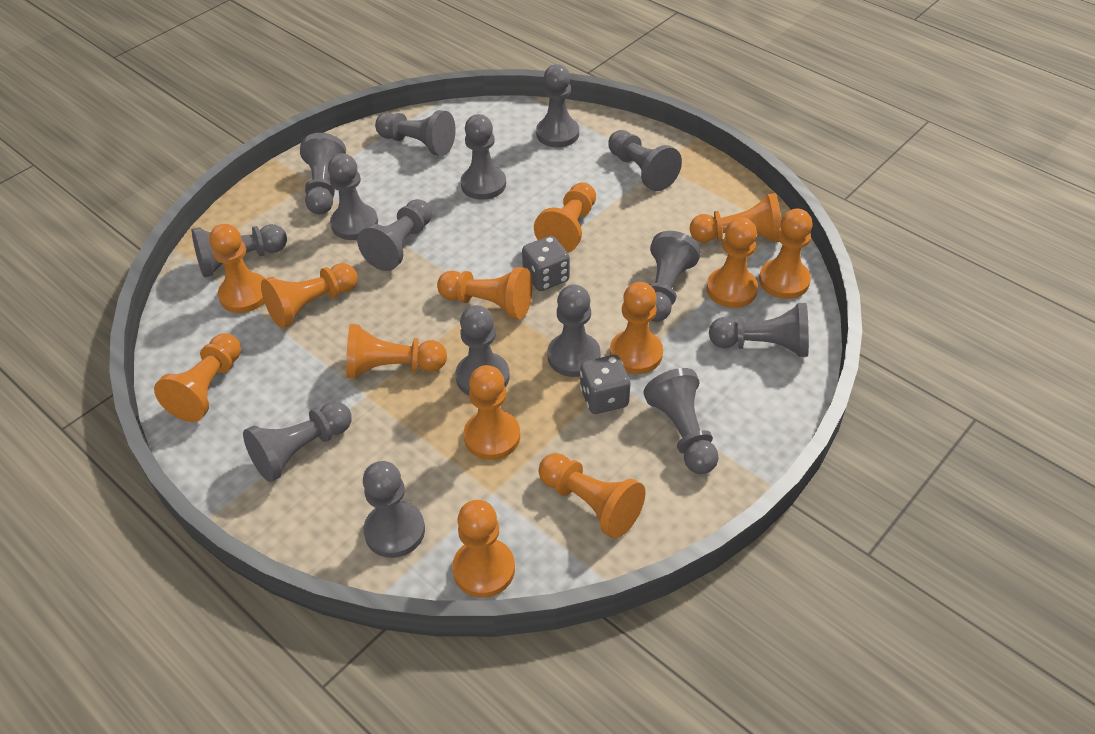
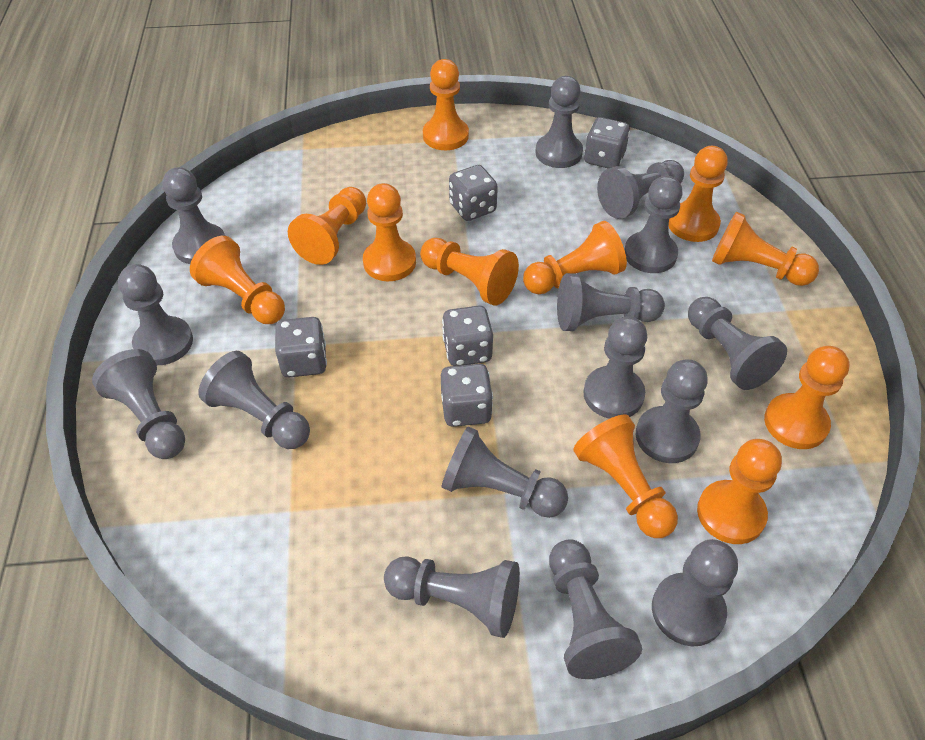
grey dice: 2 -> 5
orange pawn: 13 -> 11

